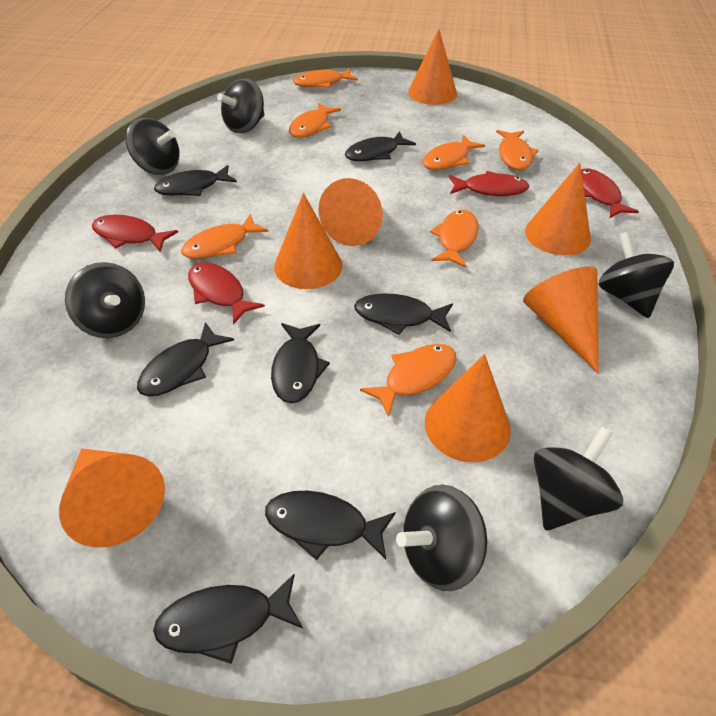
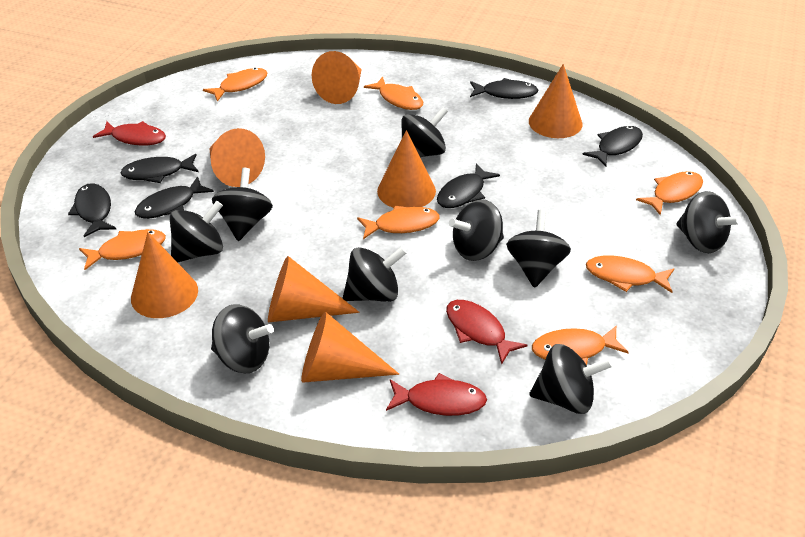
black fish: 7 -> 6
black spinning top: 6 -> 9
red fish: 4 -> 3

